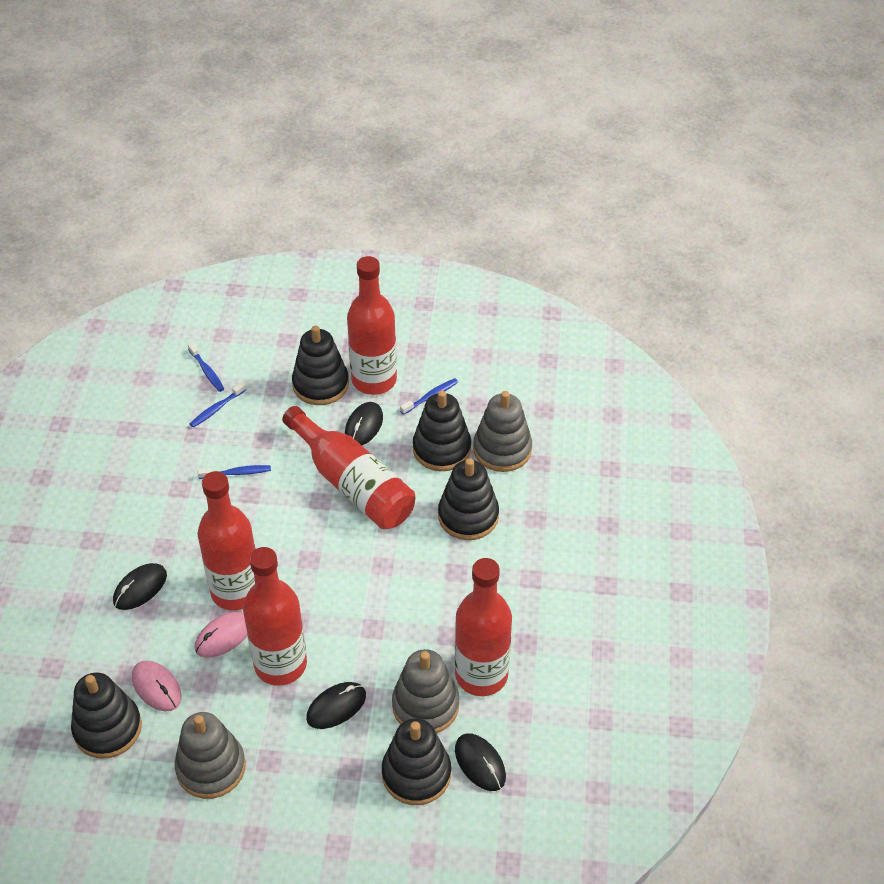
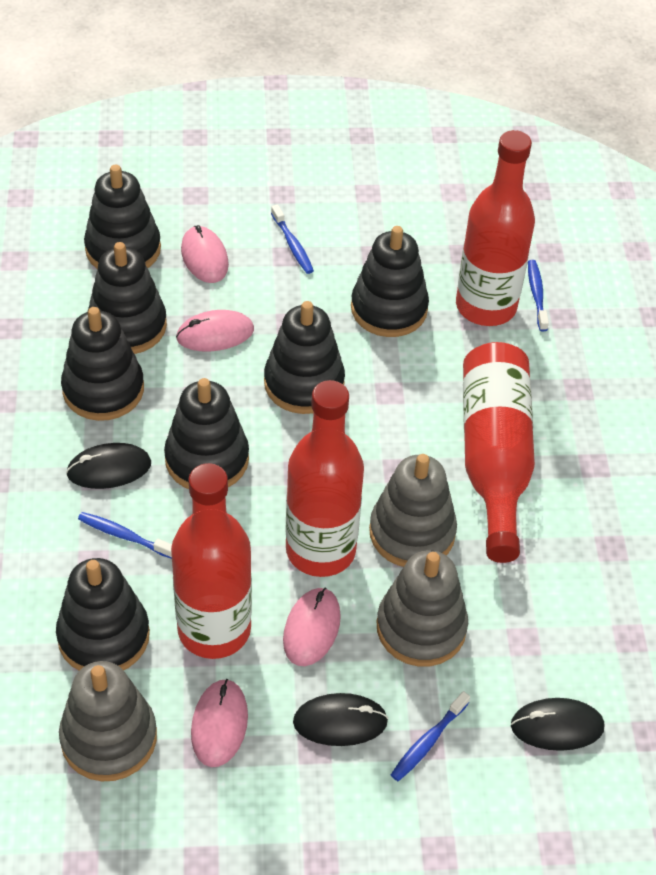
black mouse: 4 -> 3
black stacking toy: 5 -> 7
pink mouse: 2 -> 4
red bottle: 5 -> 4

